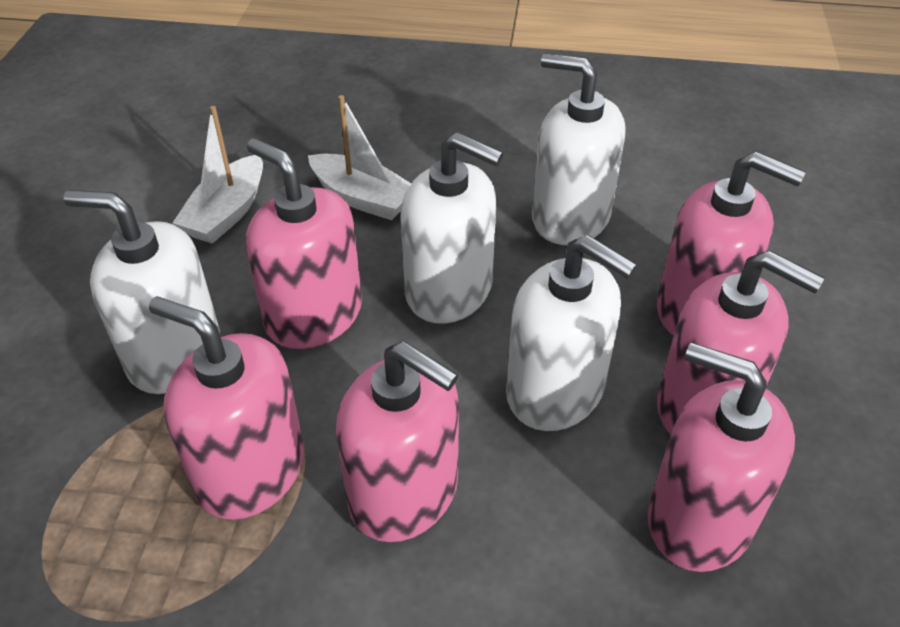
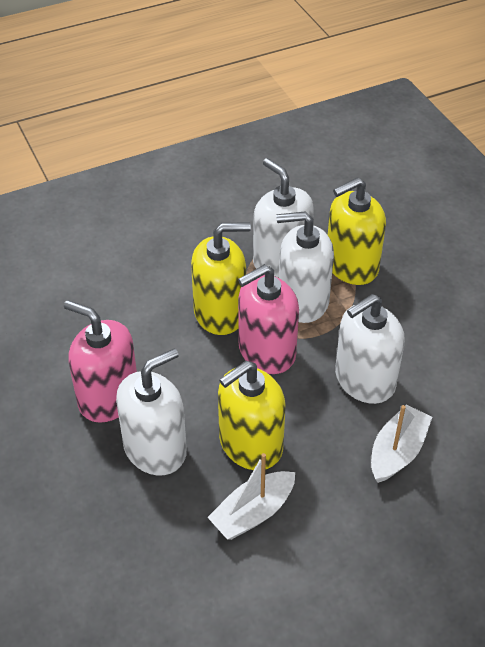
pink soap dispenser: 6 -> 2
yellow soap dispenser: 0 -> 3

